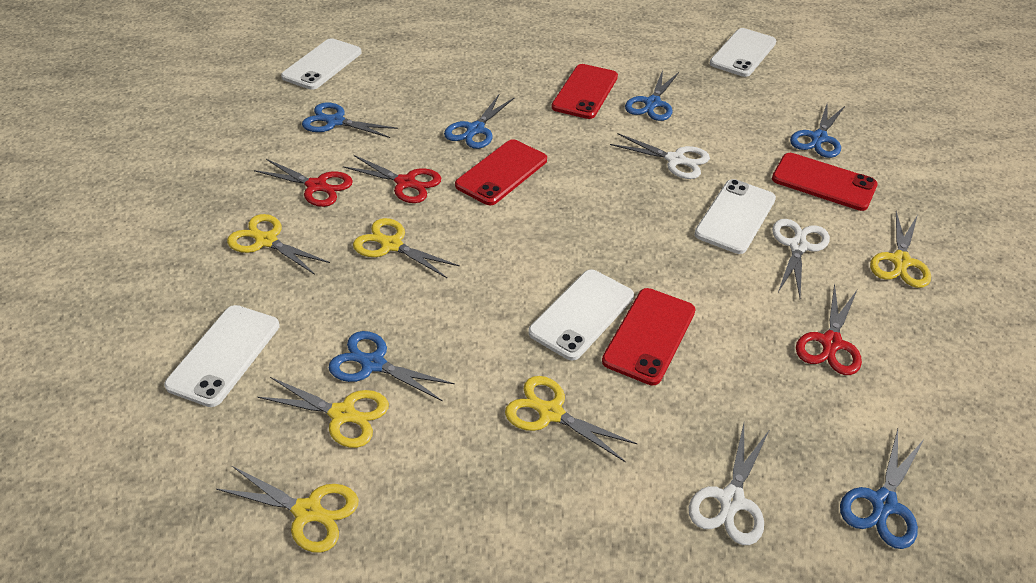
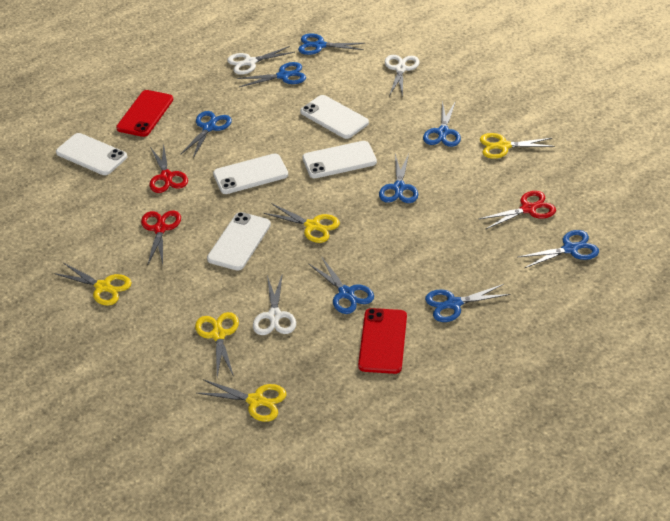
blue scissors: 6 -> 8
red phone: 4 -> 2
yellow scissors: 6 -> 5

